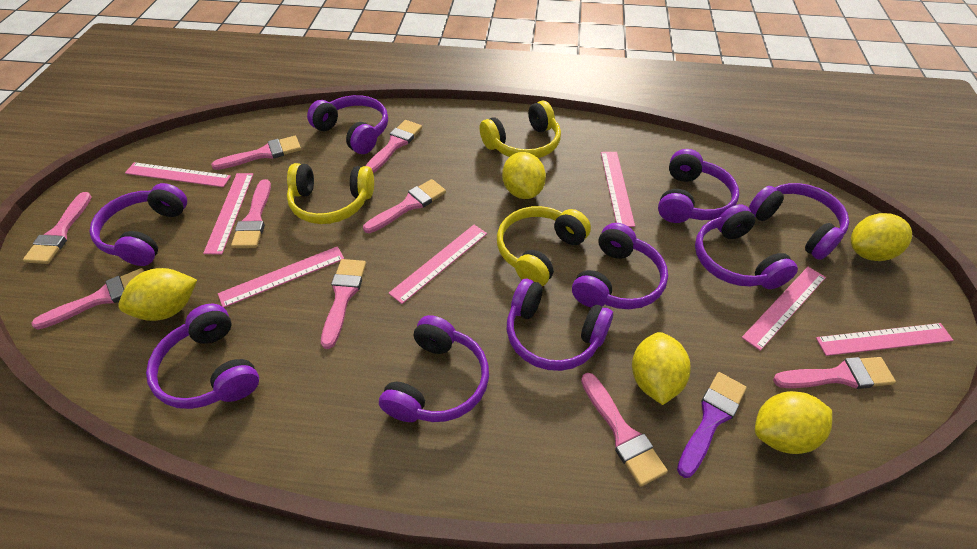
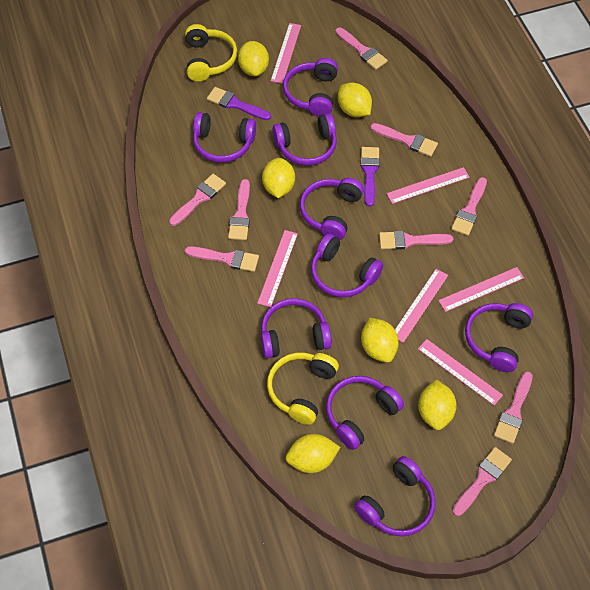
pink ruler: 7 -> 6
purple brush: 1 -> 2
yellow headphones: 3 -> 2
yellow lemon: 5 -> 6

